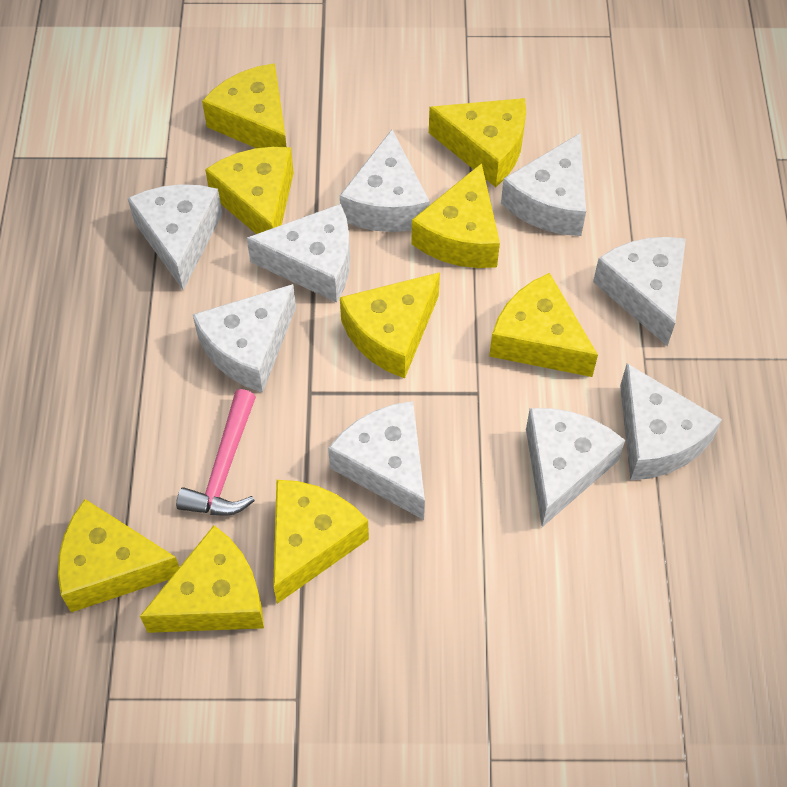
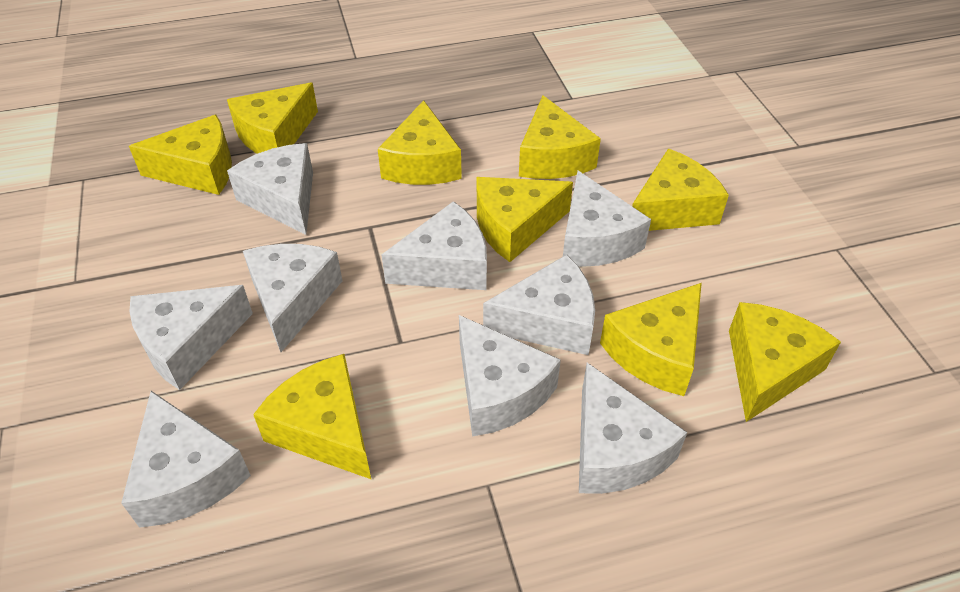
pink hammer: 1 -> 0

